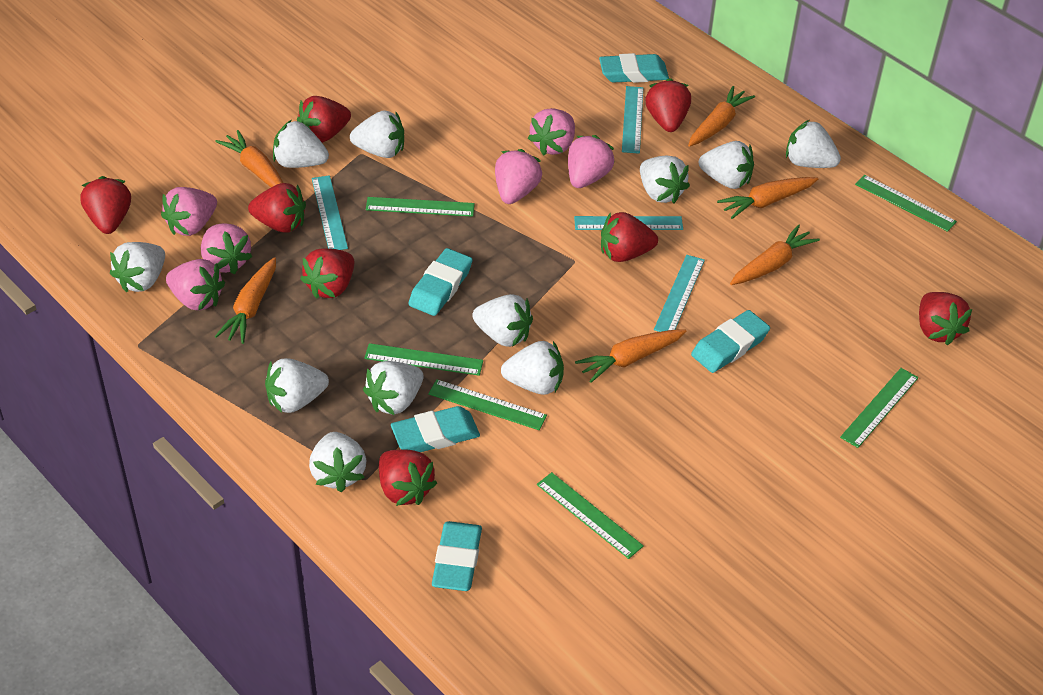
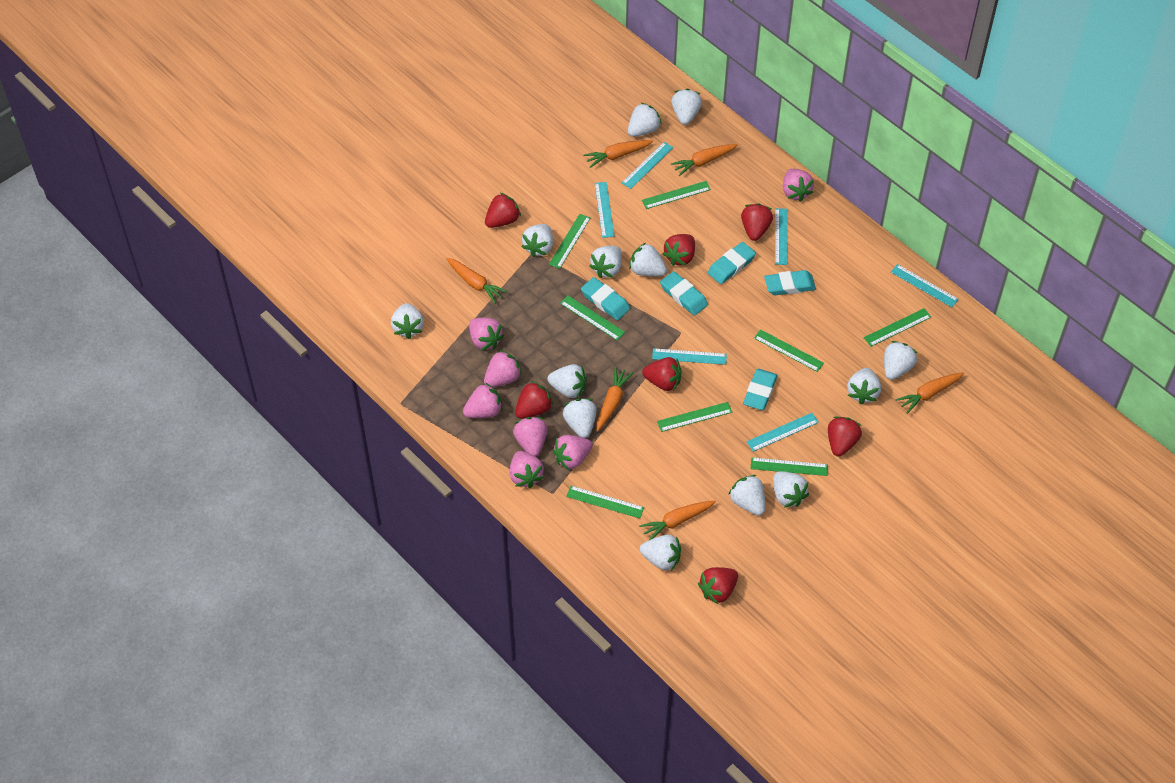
green ruler: 6 -> 8
pink strawberry: 6 -> 7
red strawberry: 8 -> 7
turquoise ruler: 4 -> 6
white strawberry: 11 -> 13

